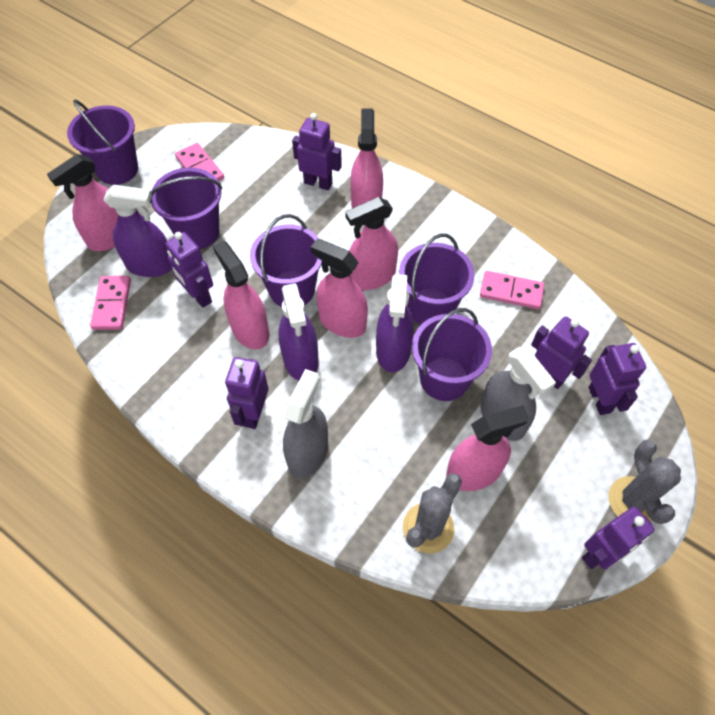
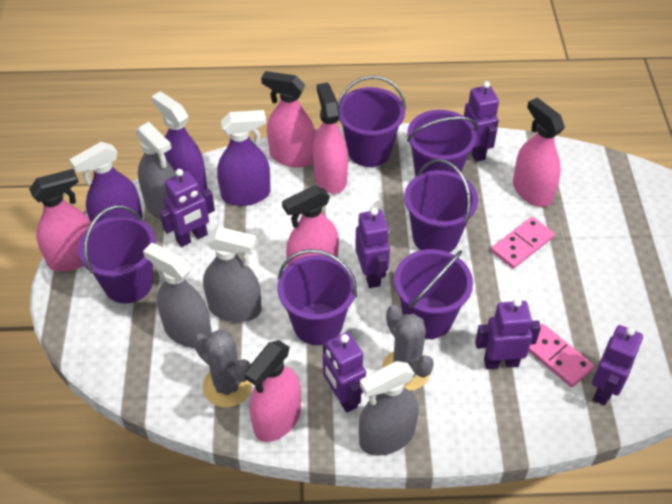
grey spray bottle: 2 -> 4
pink domino: 3 -> 2
purple bucket: 5 -> 6

